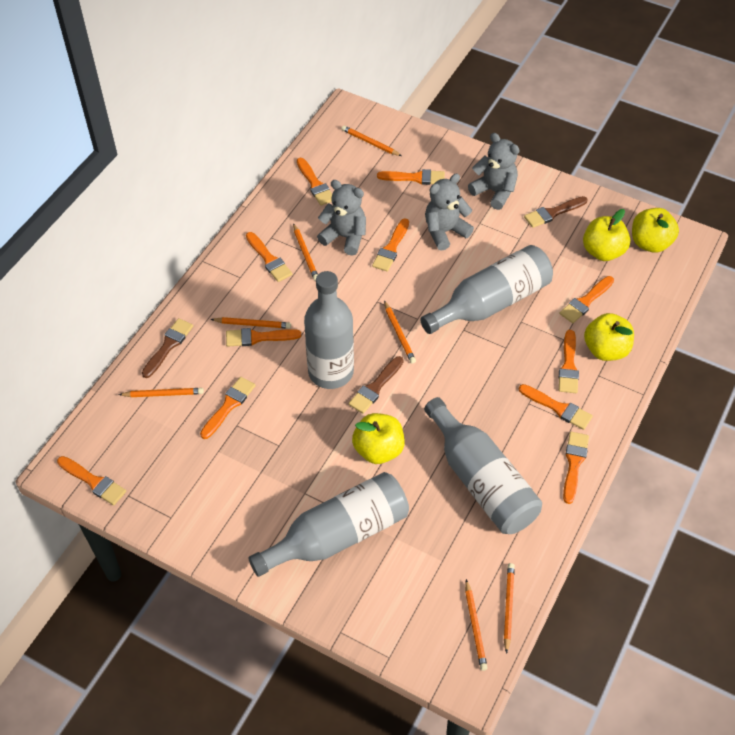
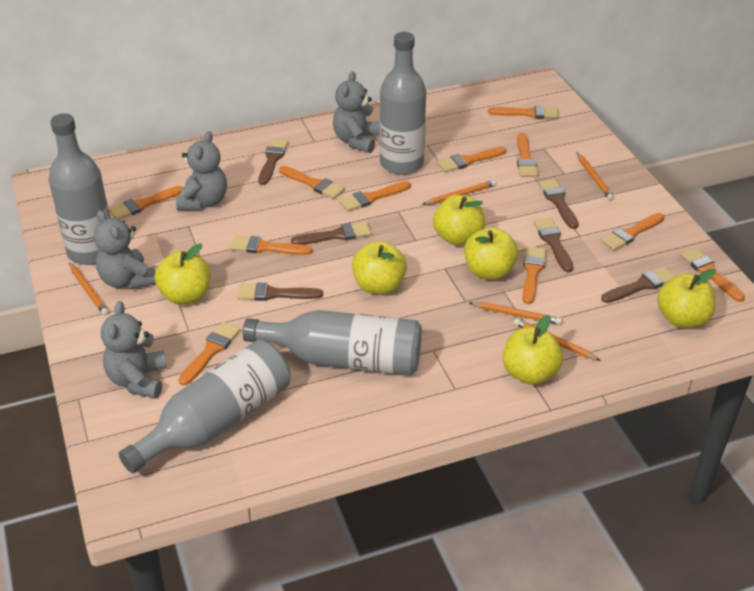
brown brush: 3 -> 6
grey teddy bear: 3 -> 4
orange pencil: 7 -> 5
yellow apple: 4 -> 6

